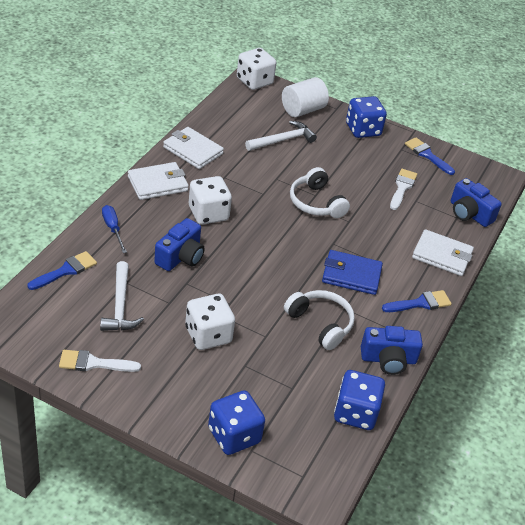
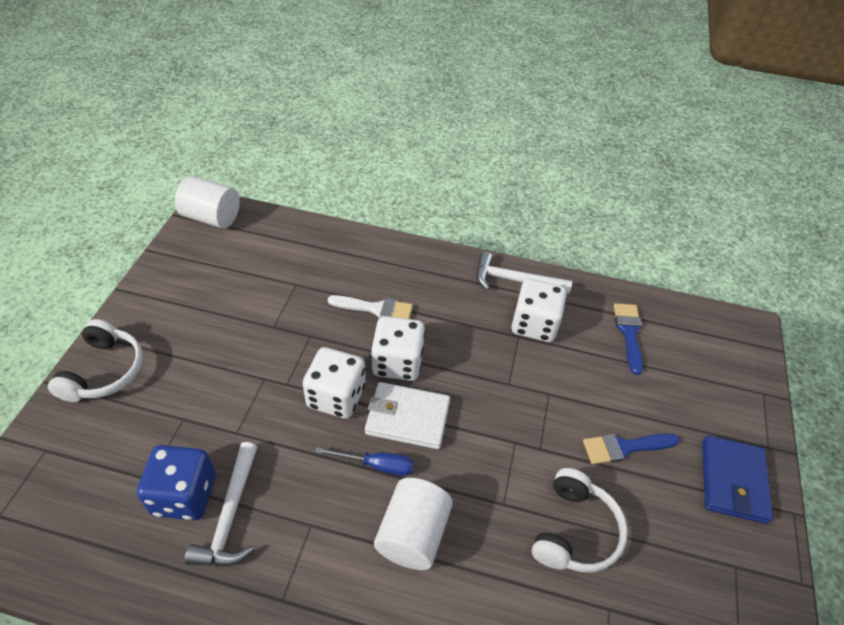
blue brush: 3 -> 2
blue camera: 3 -> 0
blue dice: 3 -> 1
white brush: 2 -> 1
white cylinder: 1 -> 2
white wallet: 3 -> 1

